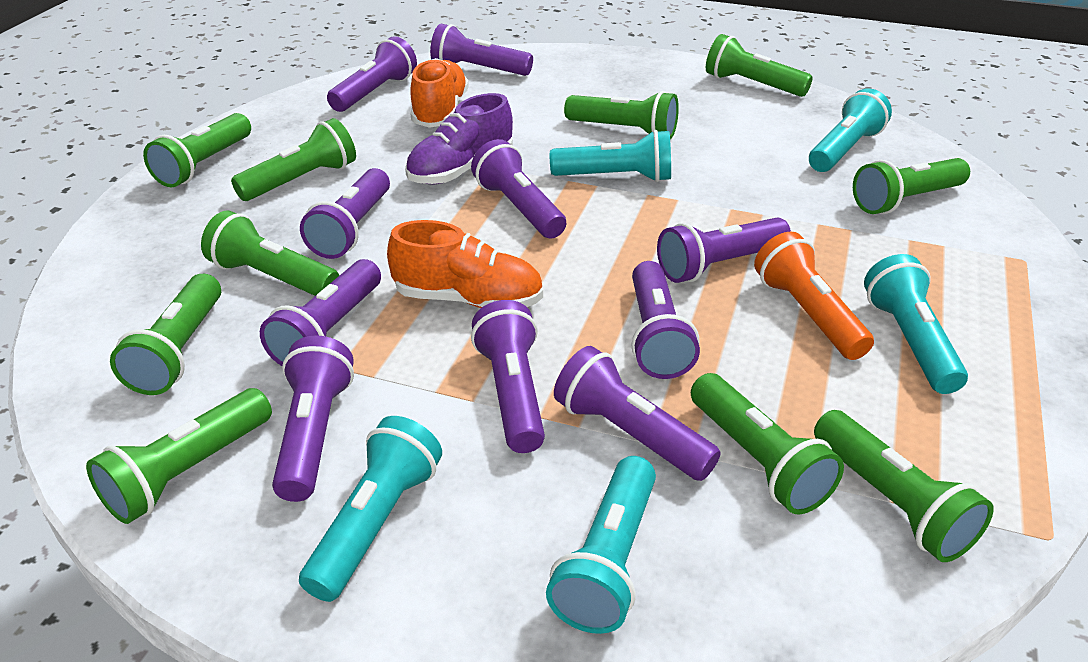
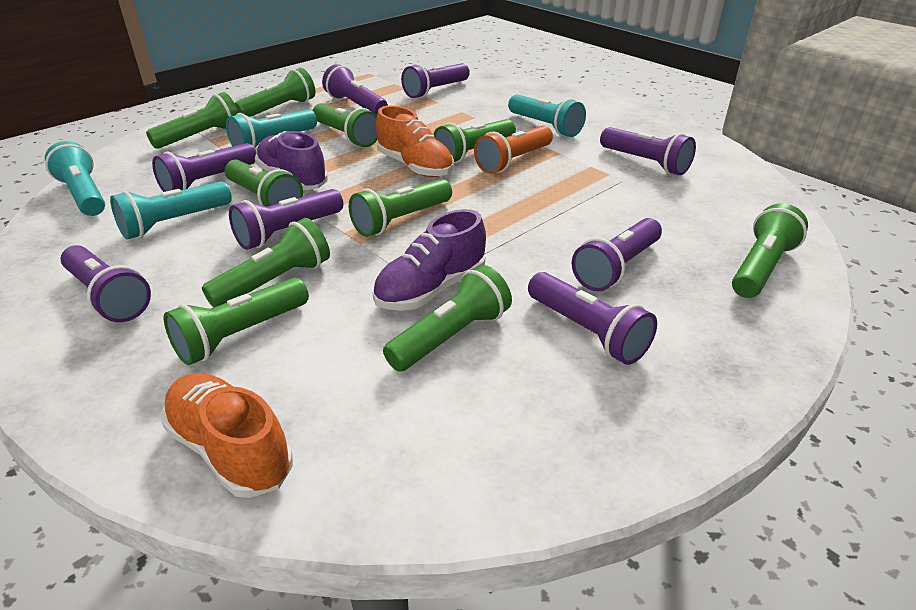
purple flashlight: 10 -> 8
purple shoe: 1 -> 2
turquoise flashlight: 5 -> 4

